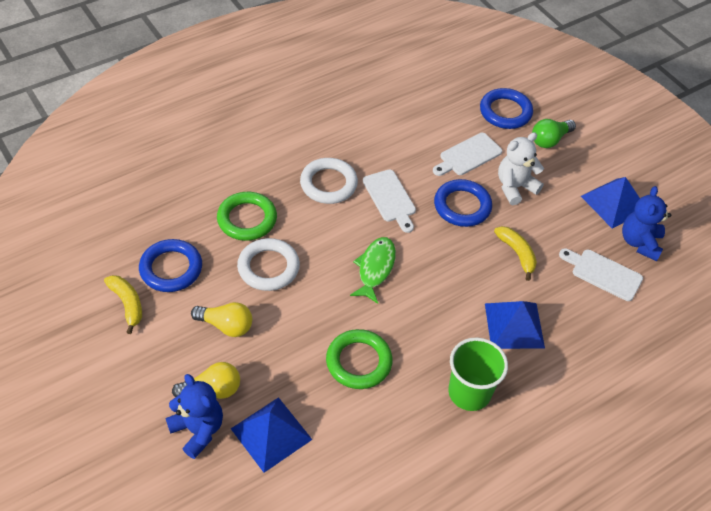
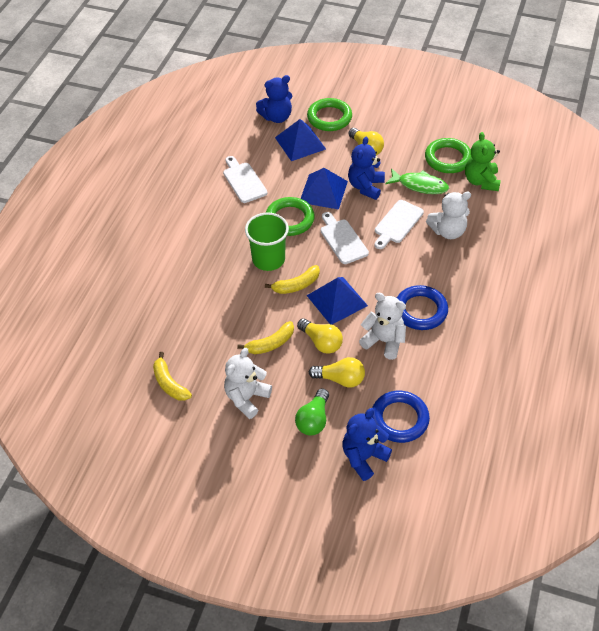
blue ring: 3 -> 2
blue teddy bear: 2 -> 3
green ring: 2 -> 3
green teddy bear: 0 -> 1
white ring: 2 -> 0
white teddy bear: 1 -> 3
yellow banana: 2 -> 3
yellow light bulb: 2 -> 3

